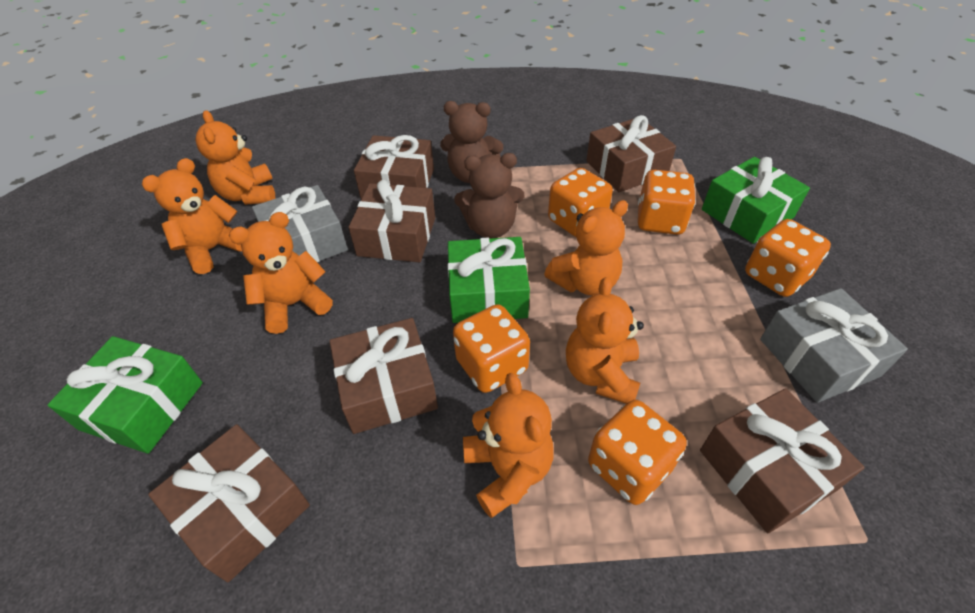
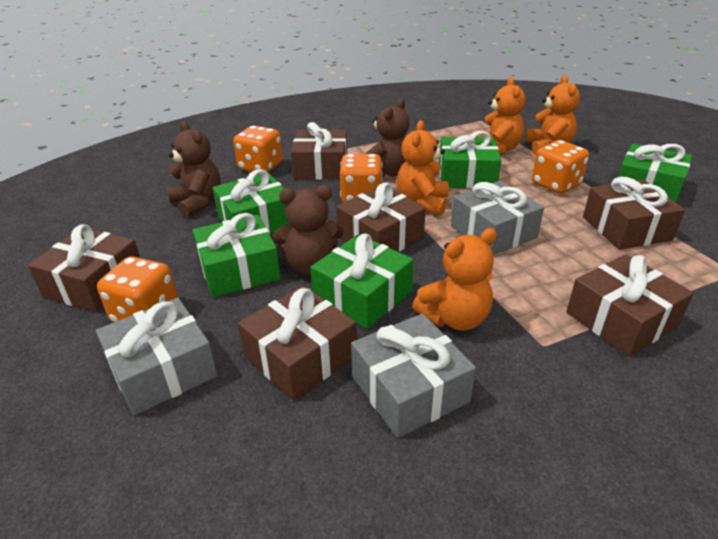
brown teddy bear: 2 -> 3
green gift: 3 -> 5
grey gift: 2 -> 3
orange dice: 5 -> 4
orange teddy bear: 6 -> 4

